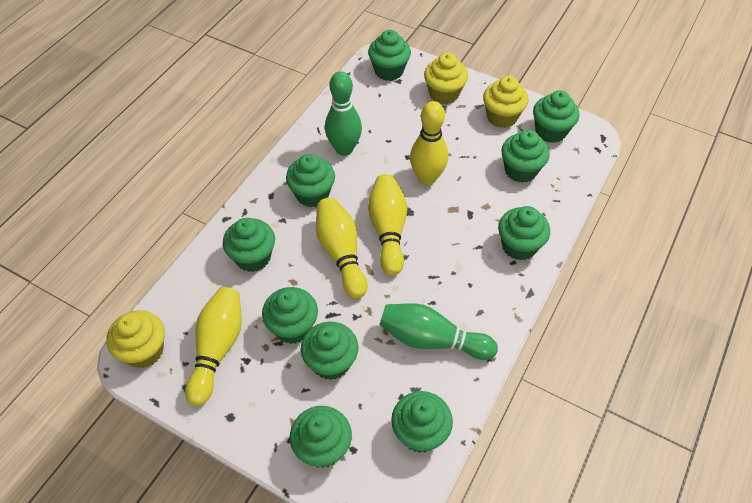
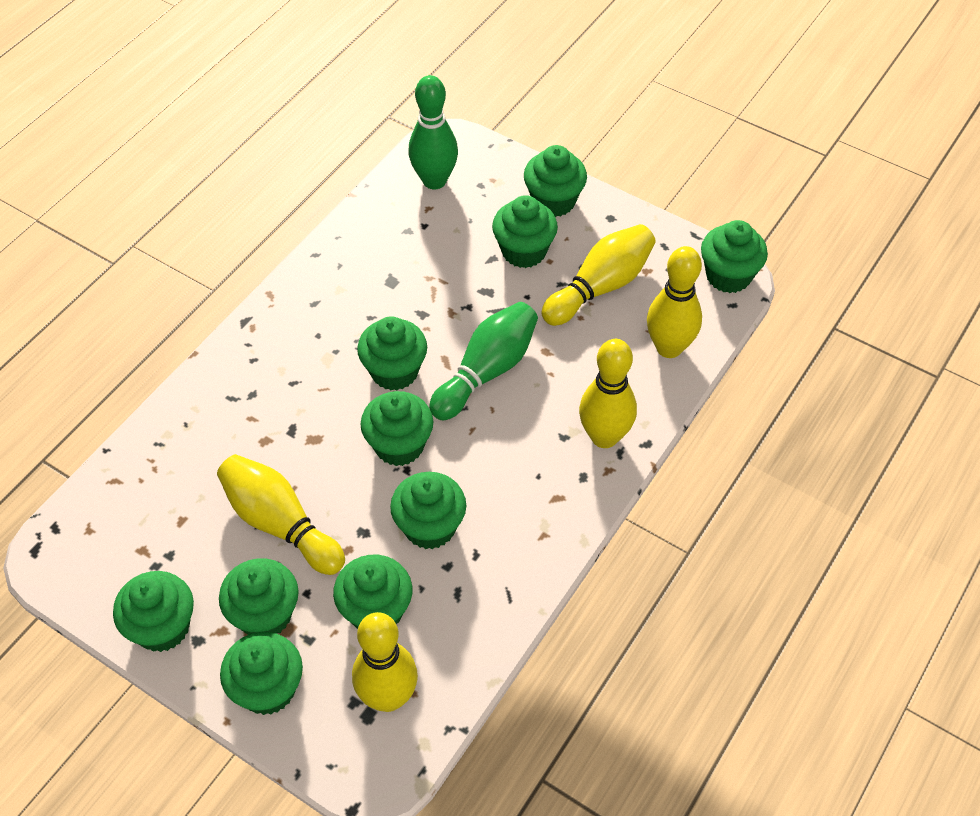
yellow bowling pin: 4 -> 5
yellow cupcake: 3 -> 0

